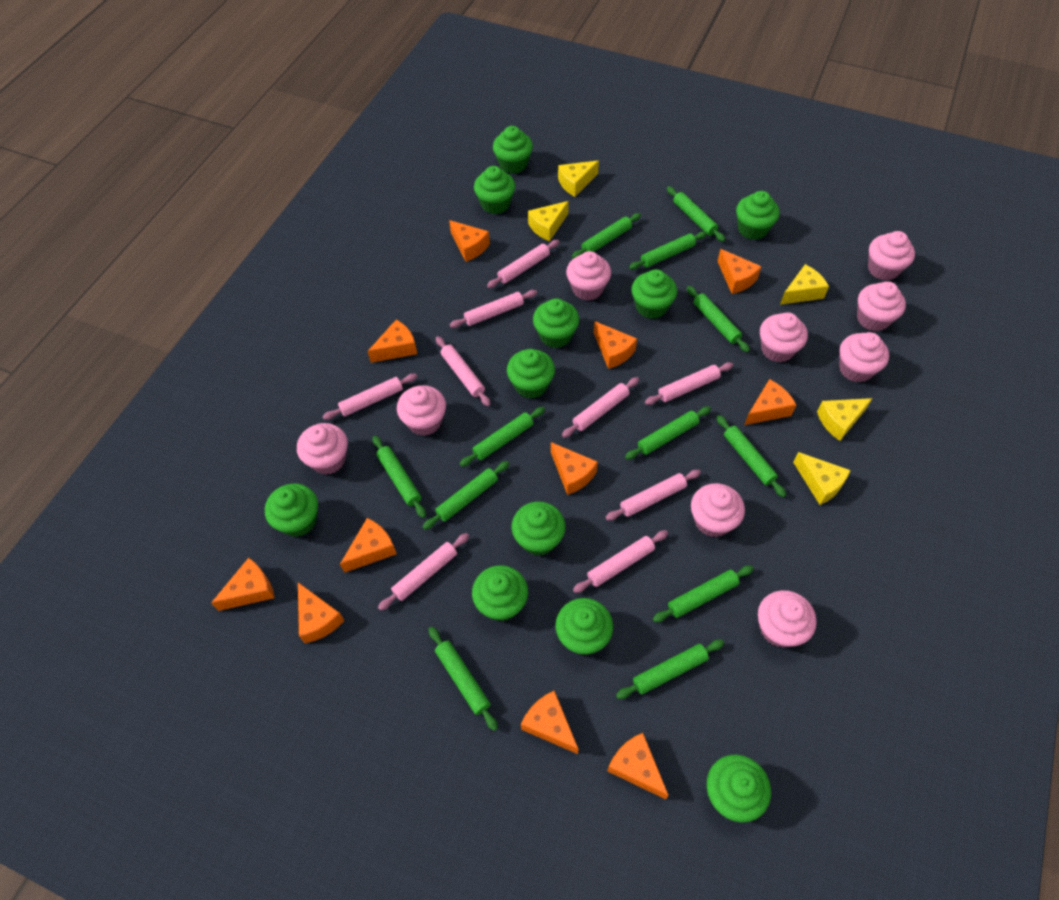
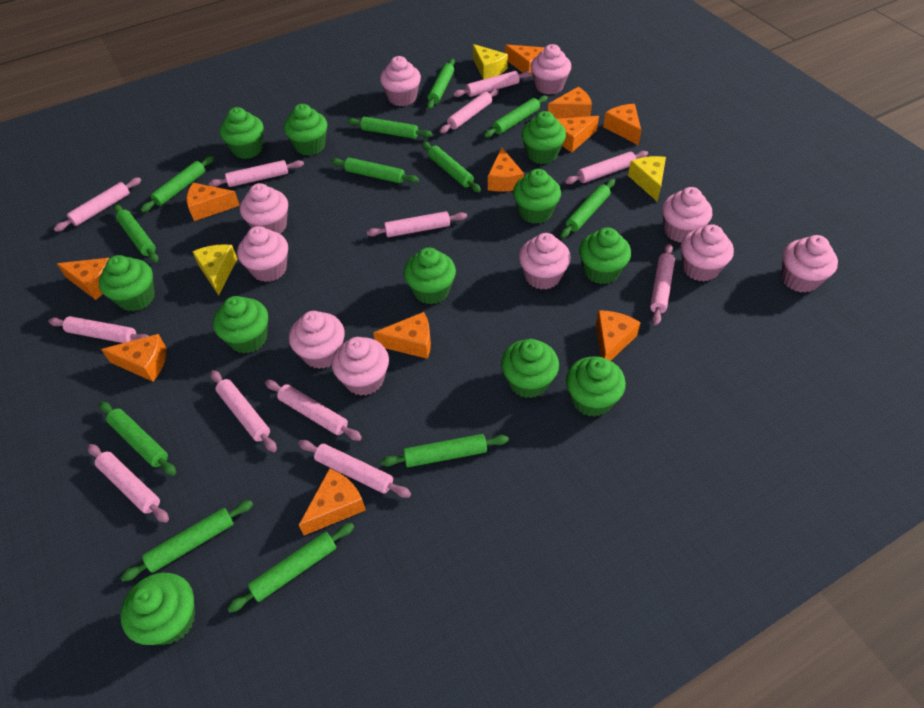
pink cupcake: 9 -> 10
pink rolling pin: 9 -> 12
yellow cheese: 5 -> 3

